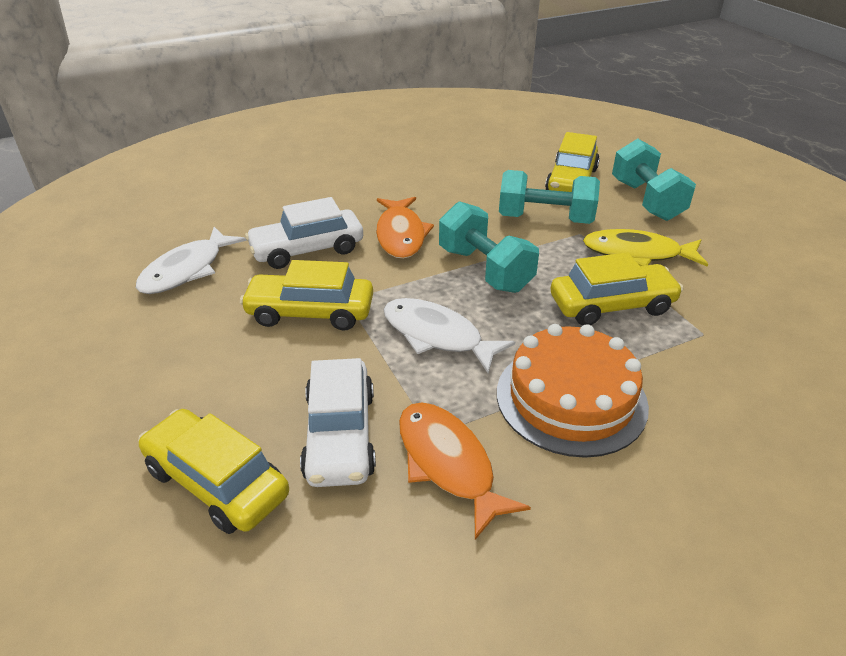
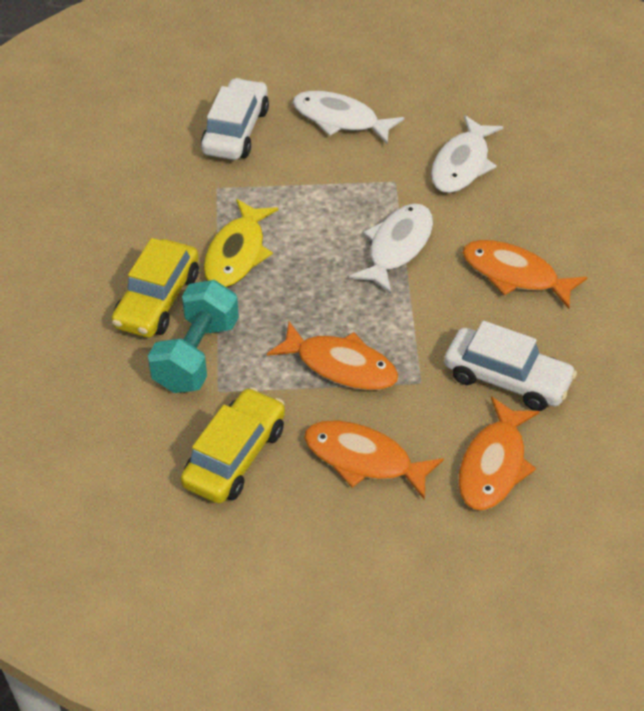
orange cake: 1 -> 0
orange fish: 2 -> 4
turquoise dumbbell: 3 -> 1
white fish: 2 -> 3
yellow car: 4 -> 2

